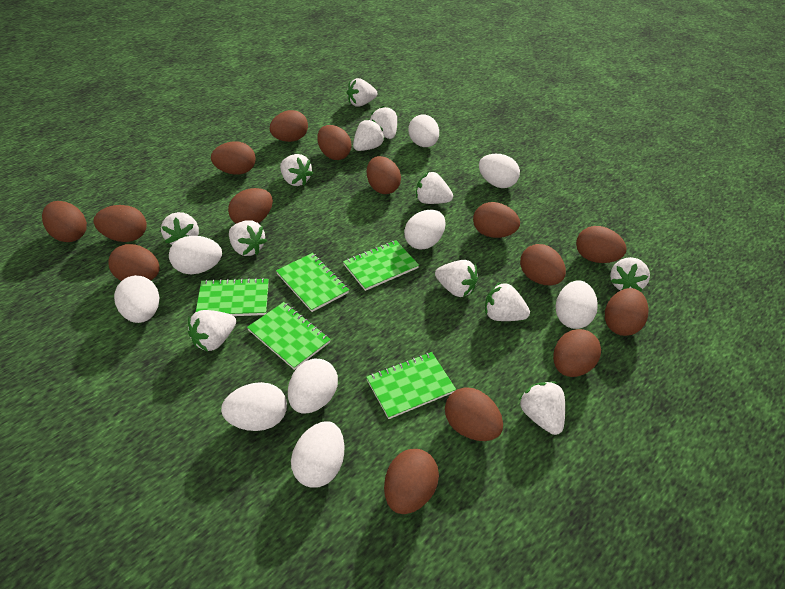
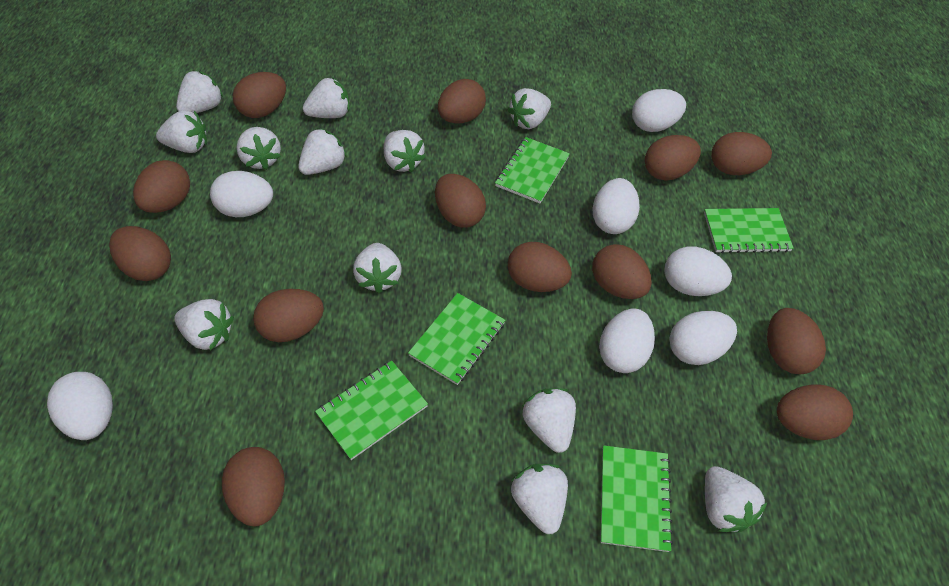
brown egg: 15 -> 13
white egg: 9 -> 7

